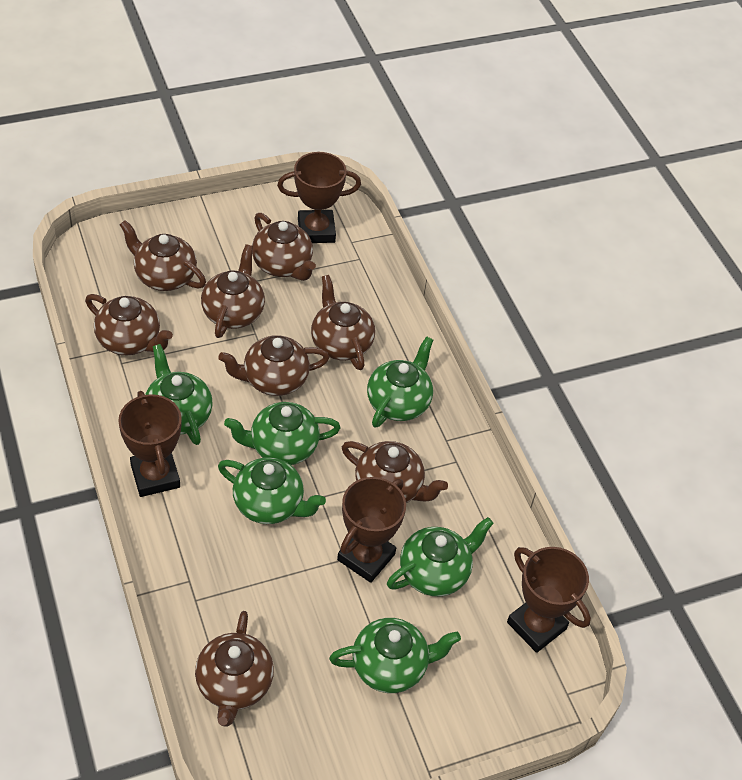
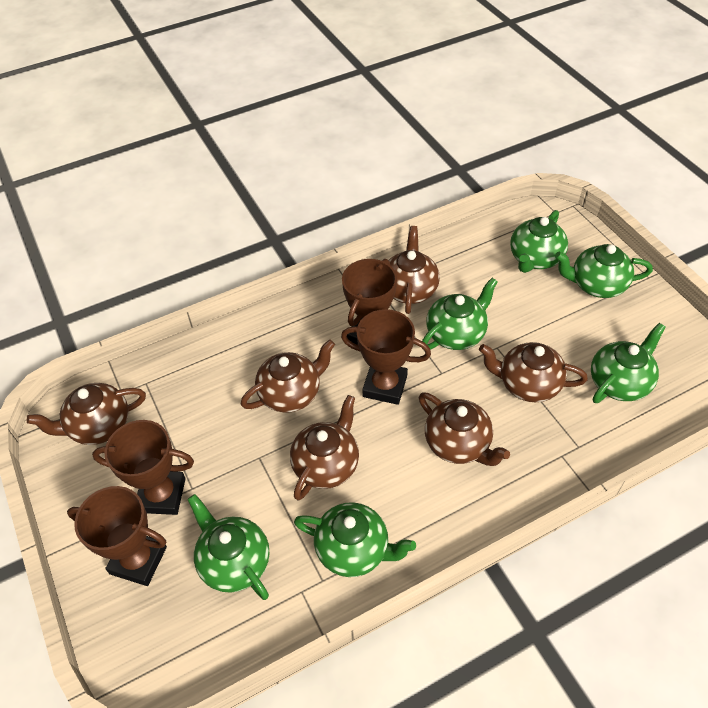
brown teapot: 8 -> 6

